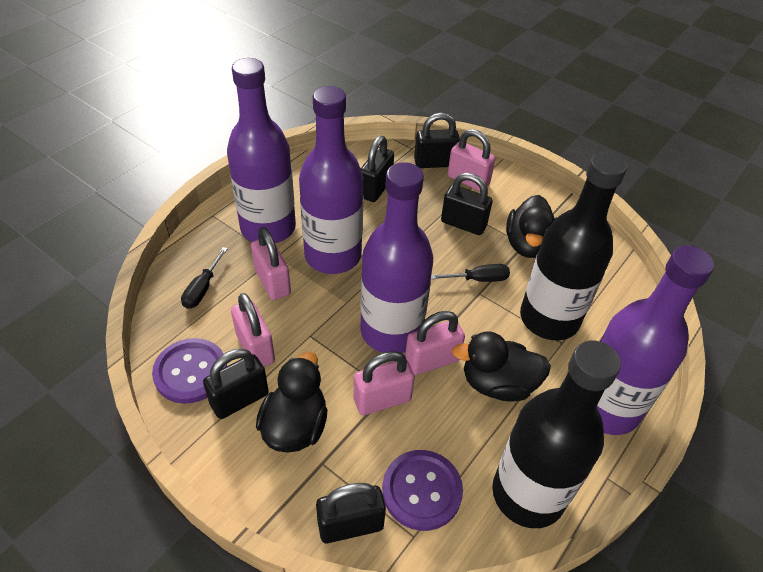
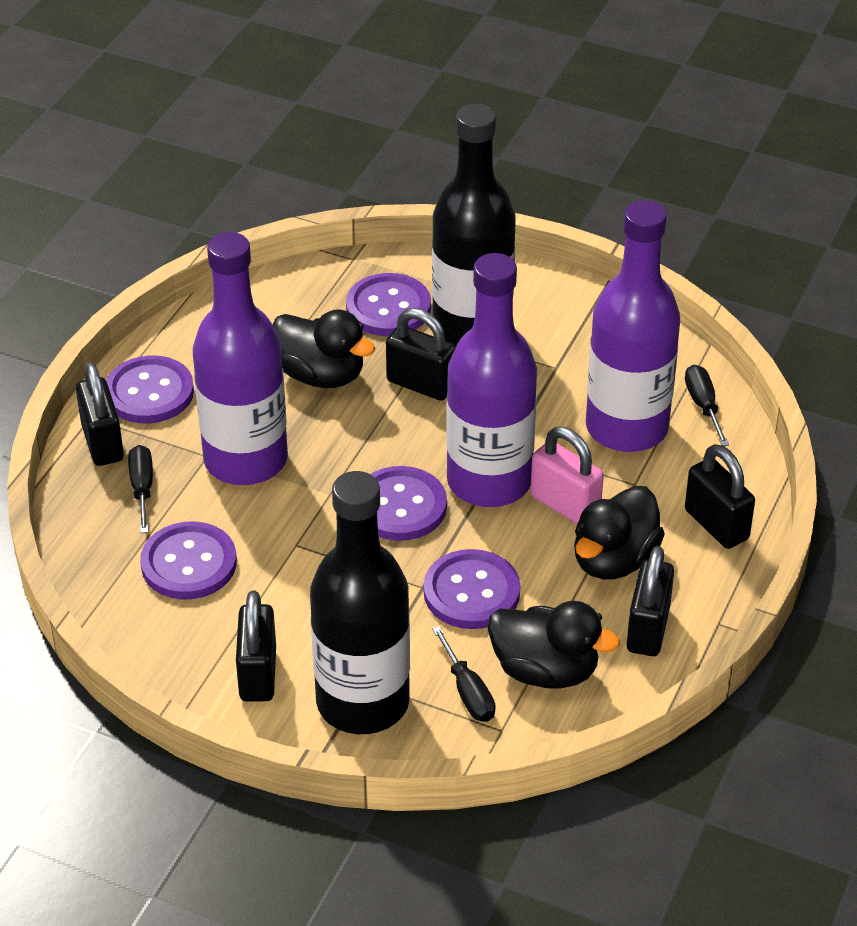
black screwdriver: 2 -> 3
pink padlock: 5 -> 1
purple bottle: 4 -> 3
purple button: 2 -> 5

